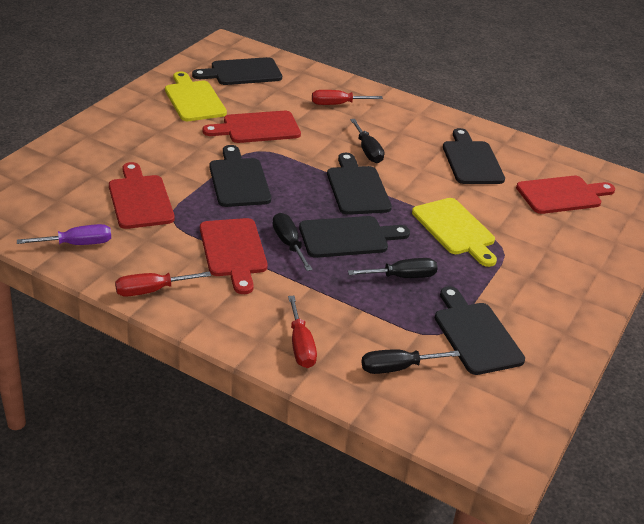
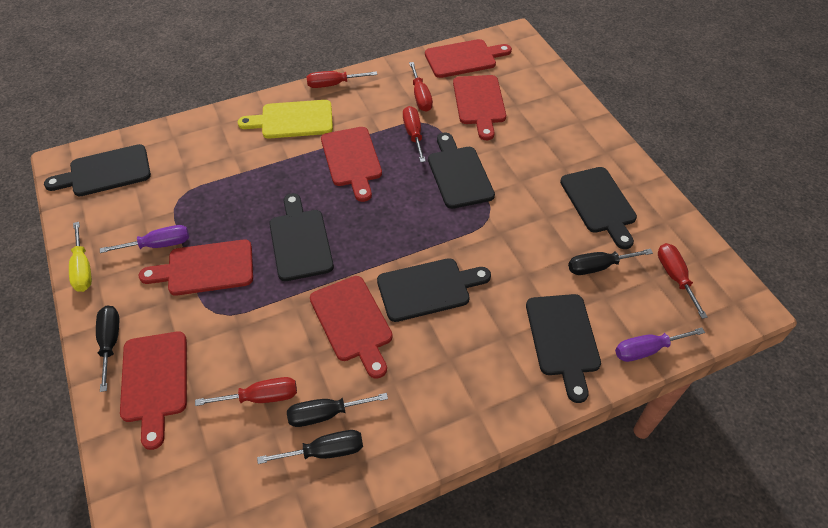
purple screwdriver: 1 -> 2
red cutting board: 4 -> 6
red screwdriver: 3 -> 5
yellow cutting board: 2 -> 1
yellow screwdriver: 0 -> 1

